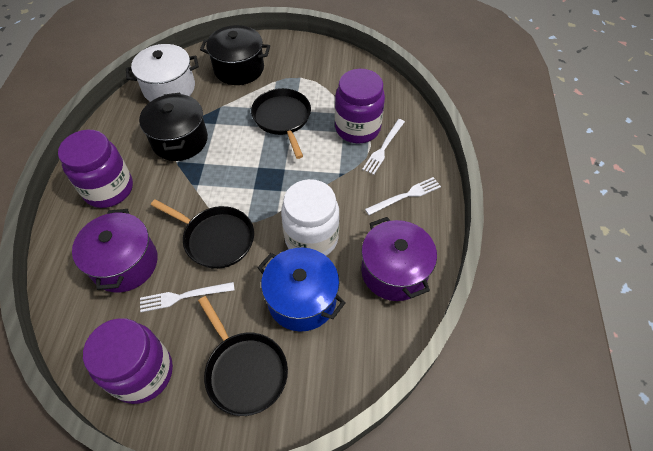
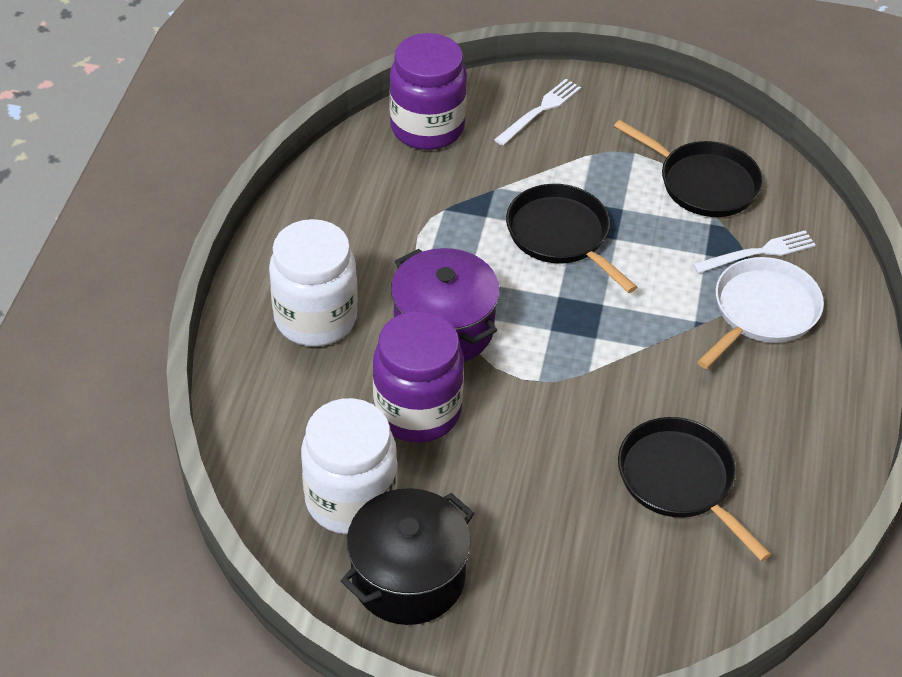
black pot: 2 -> 1
blue pot: 1 -> 0
purple jar: 3 -> 2
purple pot: 2 -> 1
white fork: 3 -> 2
white jar: 1 -> 2
white pan: 0 -> 1
white pot: 1 -> 0

